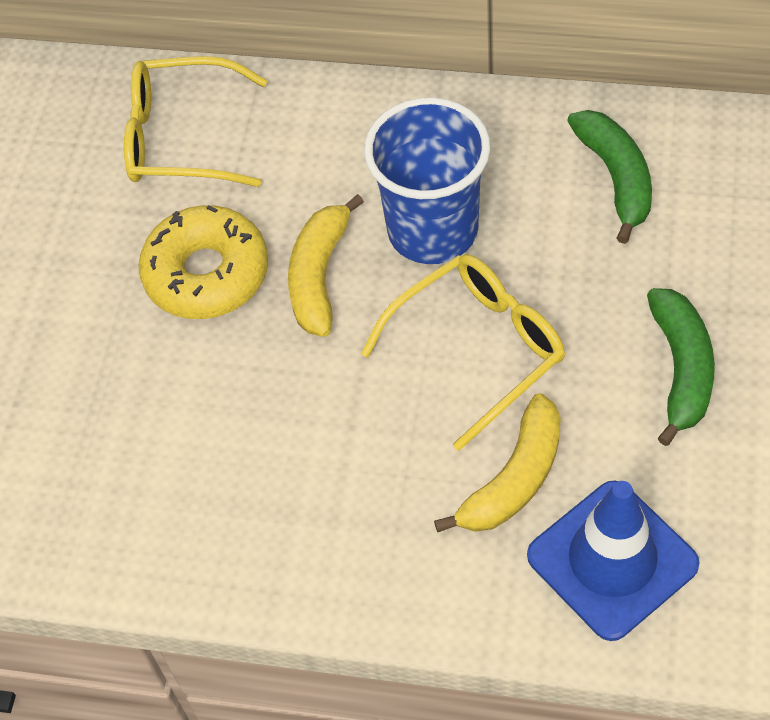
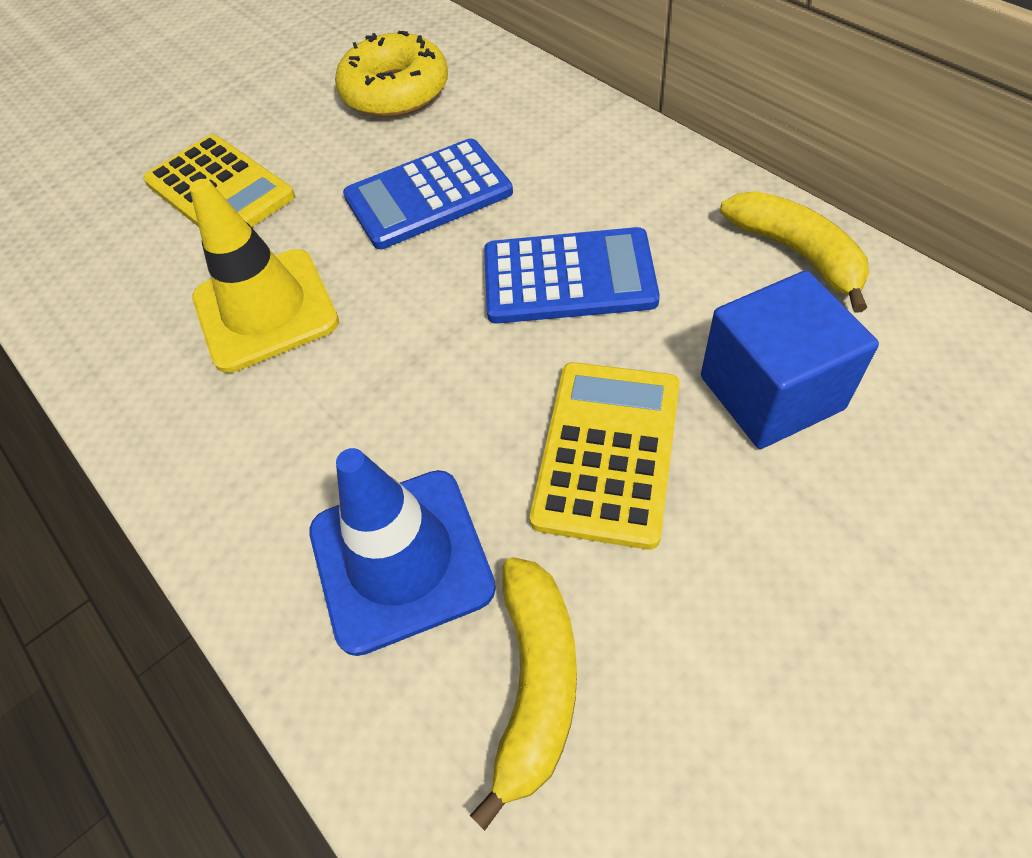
blue calculator: 0 -> 2
blue cube: 0 -> 1
blue cup: 1 -> 0
green banana: 2 -> 0
yellow calculator: 0 -> 2
yellow glasses: 2 -> 0
yellow traffic cone: 0 -> 1

